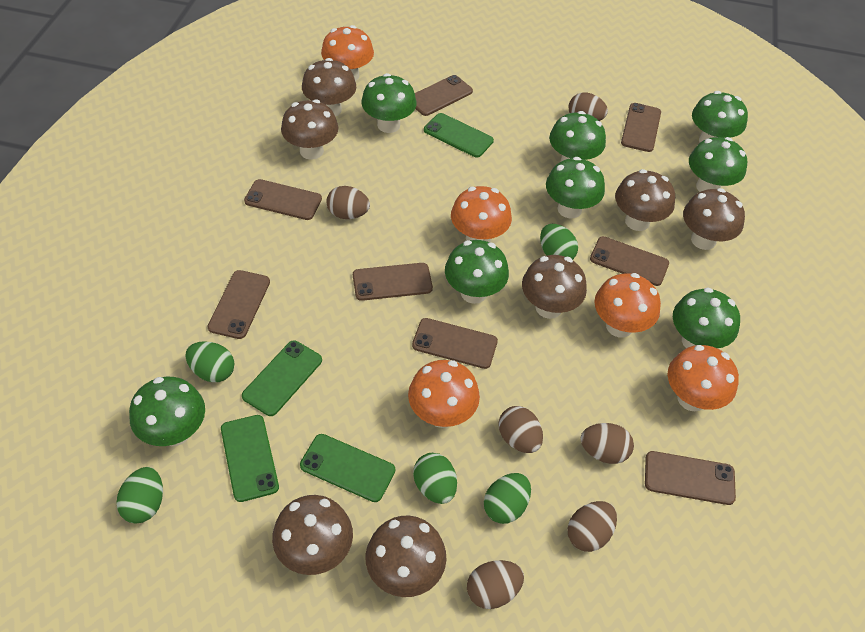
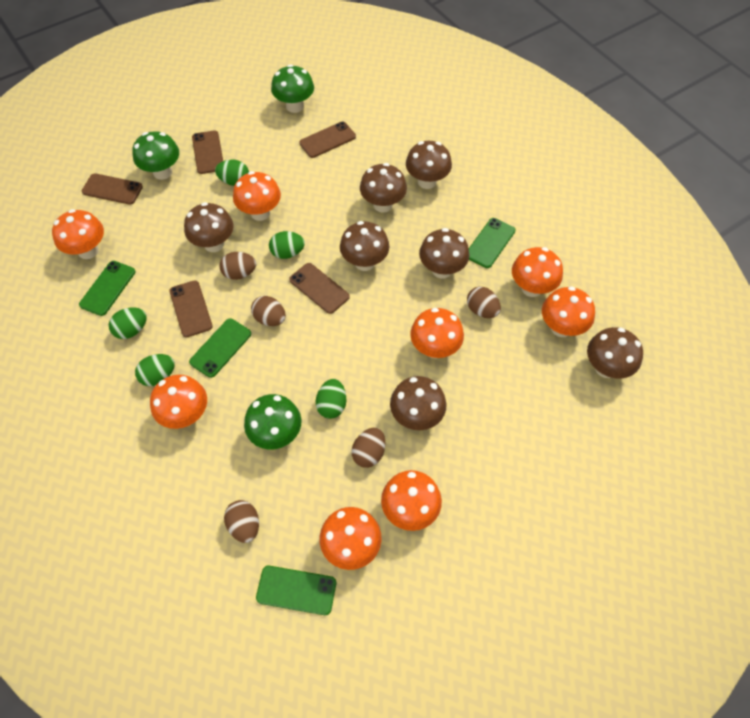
brown egg: 6 -> 5
brown phone: 8 -> 5
green mushroom: 8 -> 3
orange mushroom: 5 -> 8

